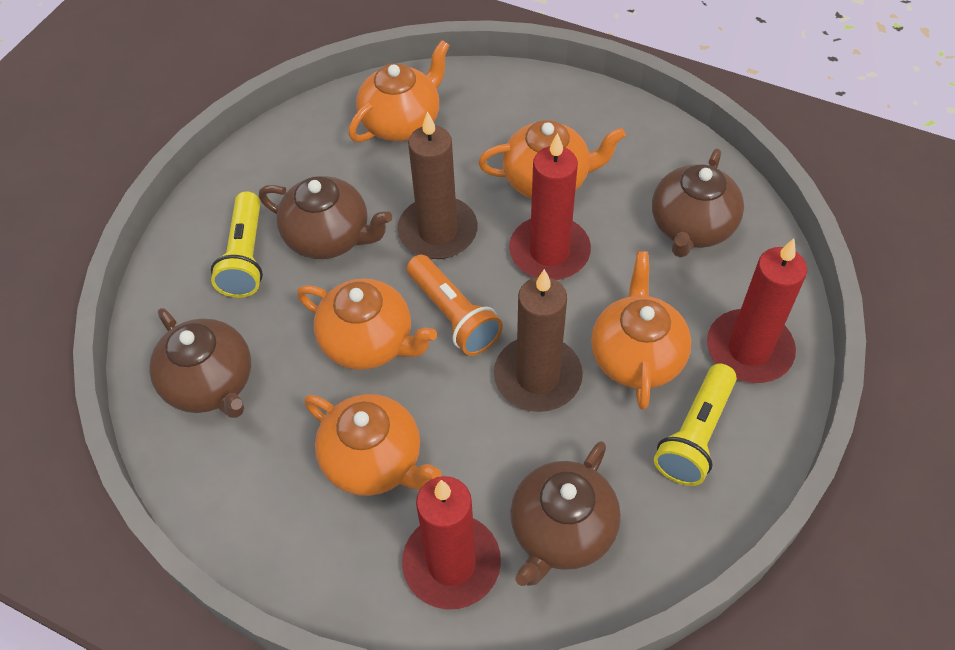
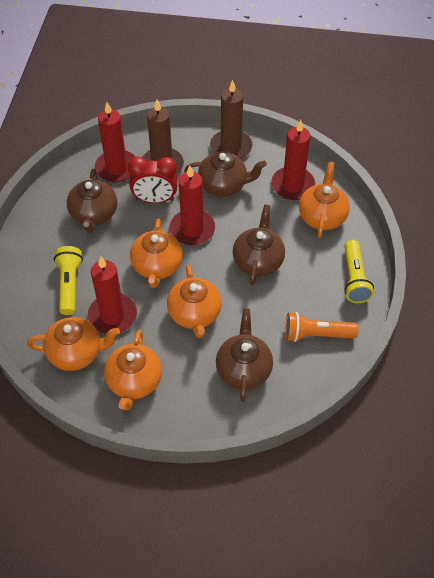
red candle: 3 -> 4
red clock: 0 -> 1

